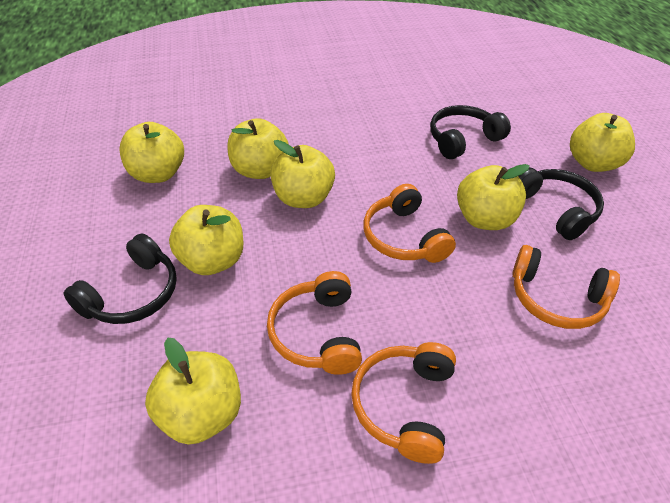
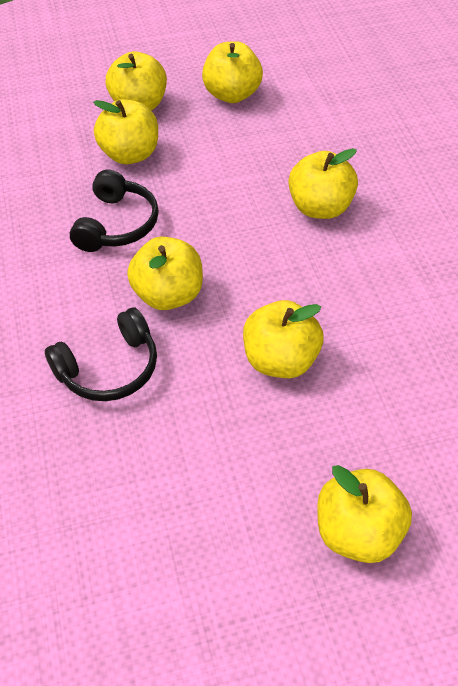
black headphones: 3 -> 2
orange headphones: 4 -> 0

